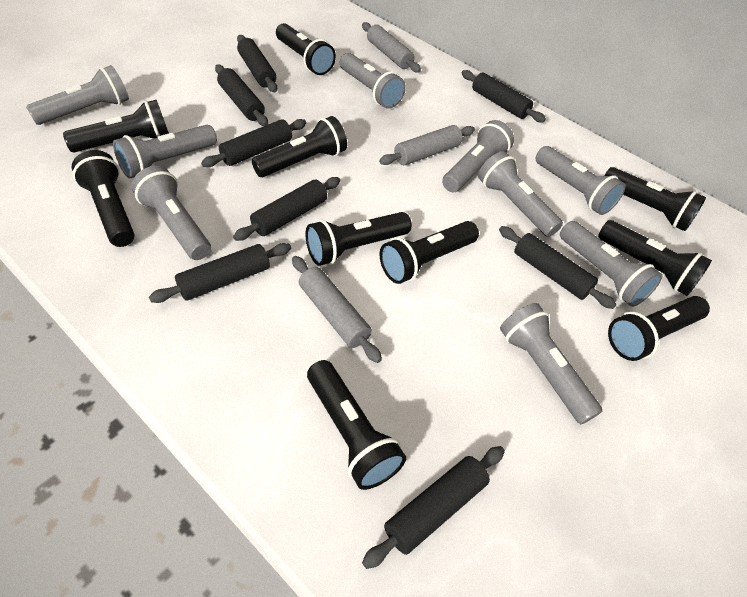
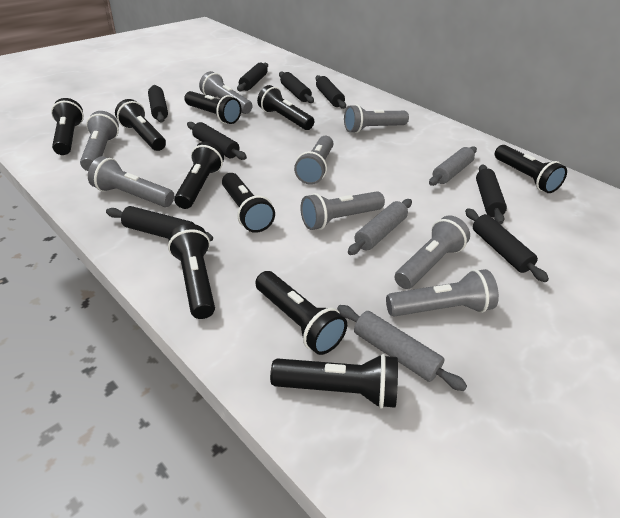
grey flashlight: 9 -> 8

